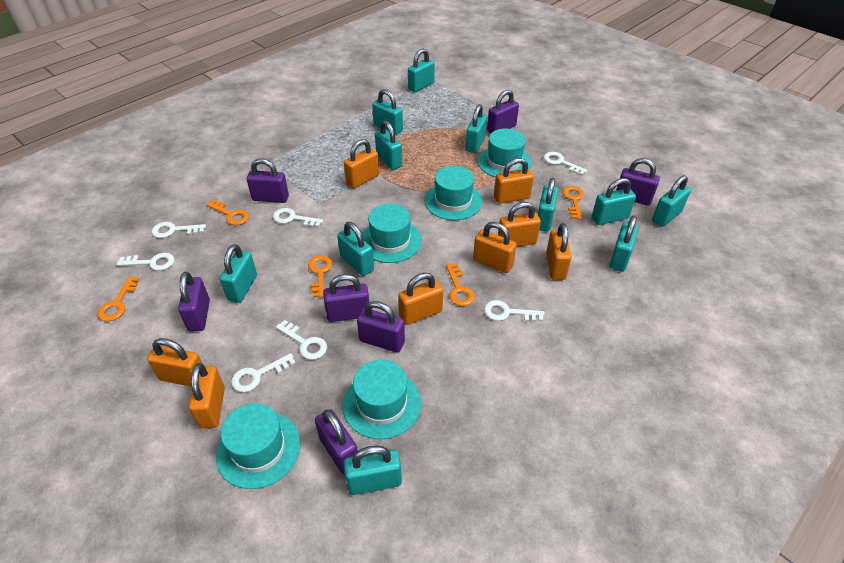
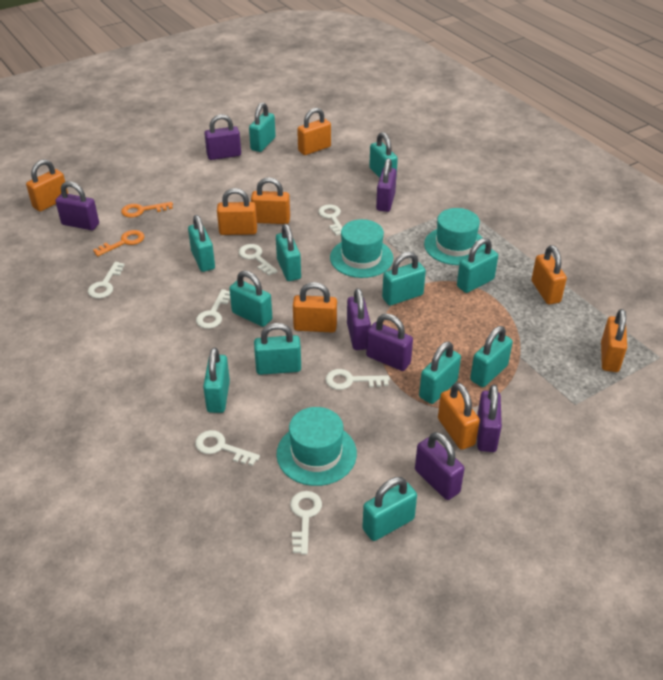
orange key: 5 -> 2
turquoise hat: 5 -> 3
turquoise padlock: 11 -> 12

